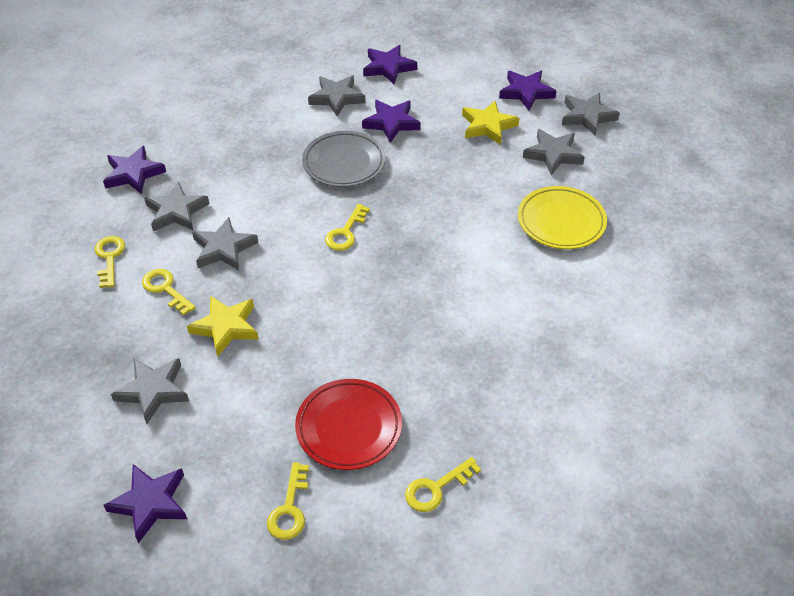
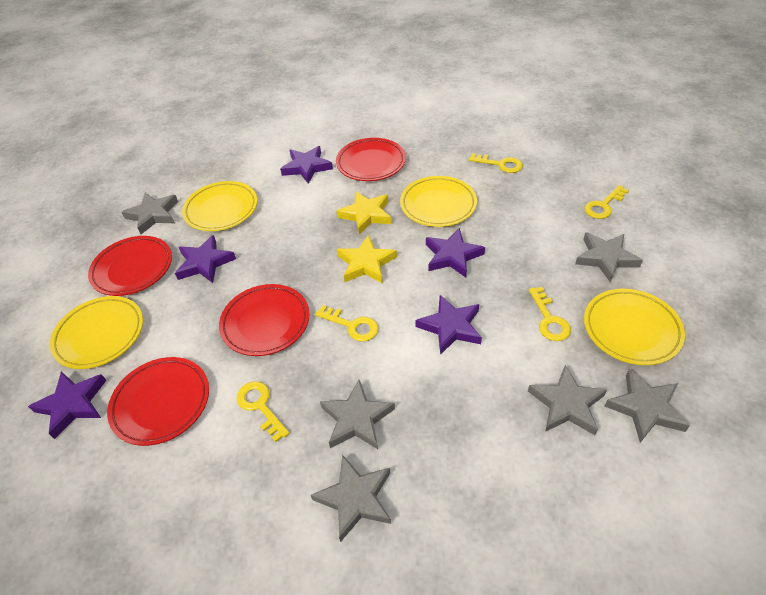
grey plate: 1 -> 0
red plate: 1 -> 4
yellow plate: 1 -> 4

